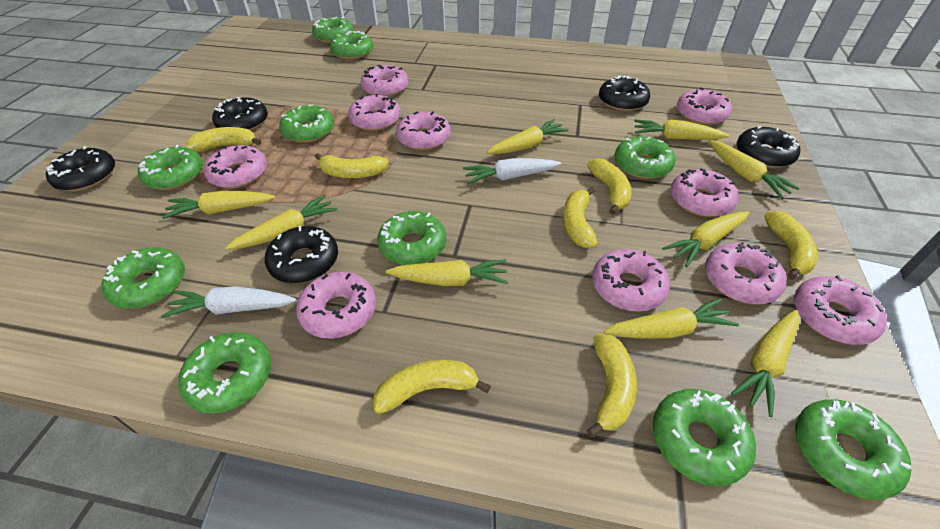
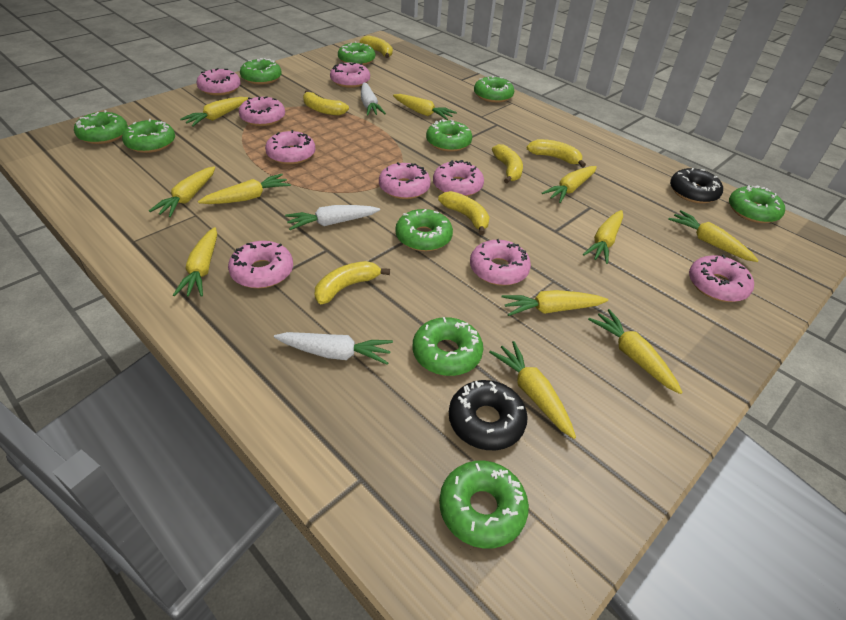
black donut: 5 -> 2
pink donut: 10 -> 9
white carrot: 2 -> 3
yellow banana: 7 -> 6
yellow carrot: 9 -> 11

